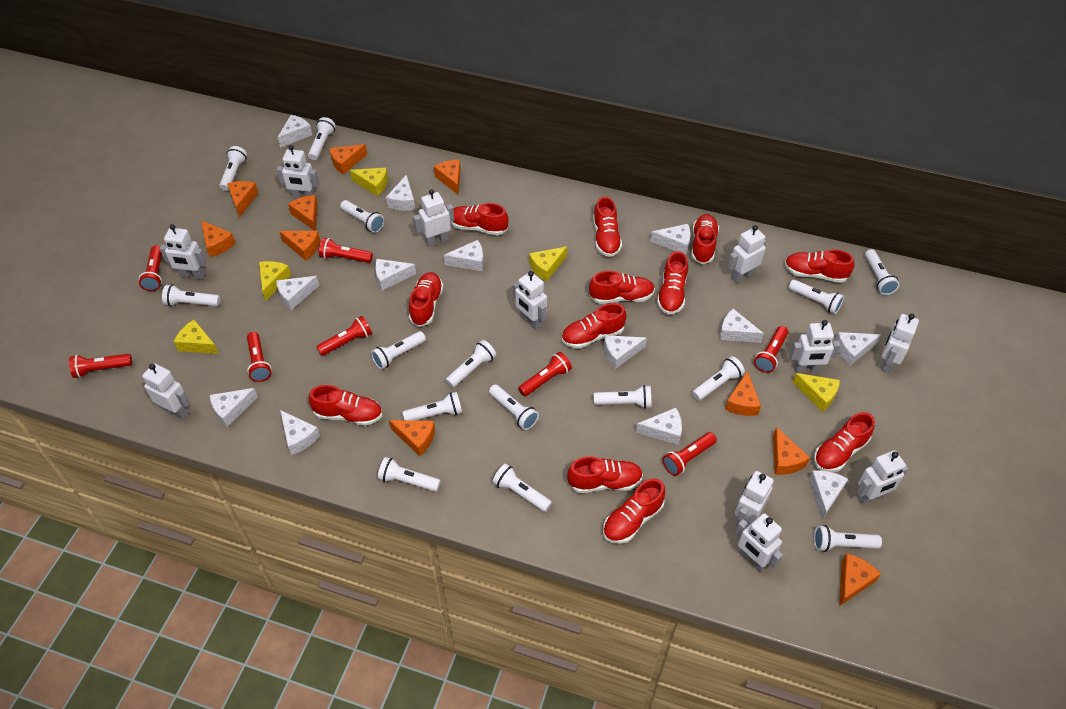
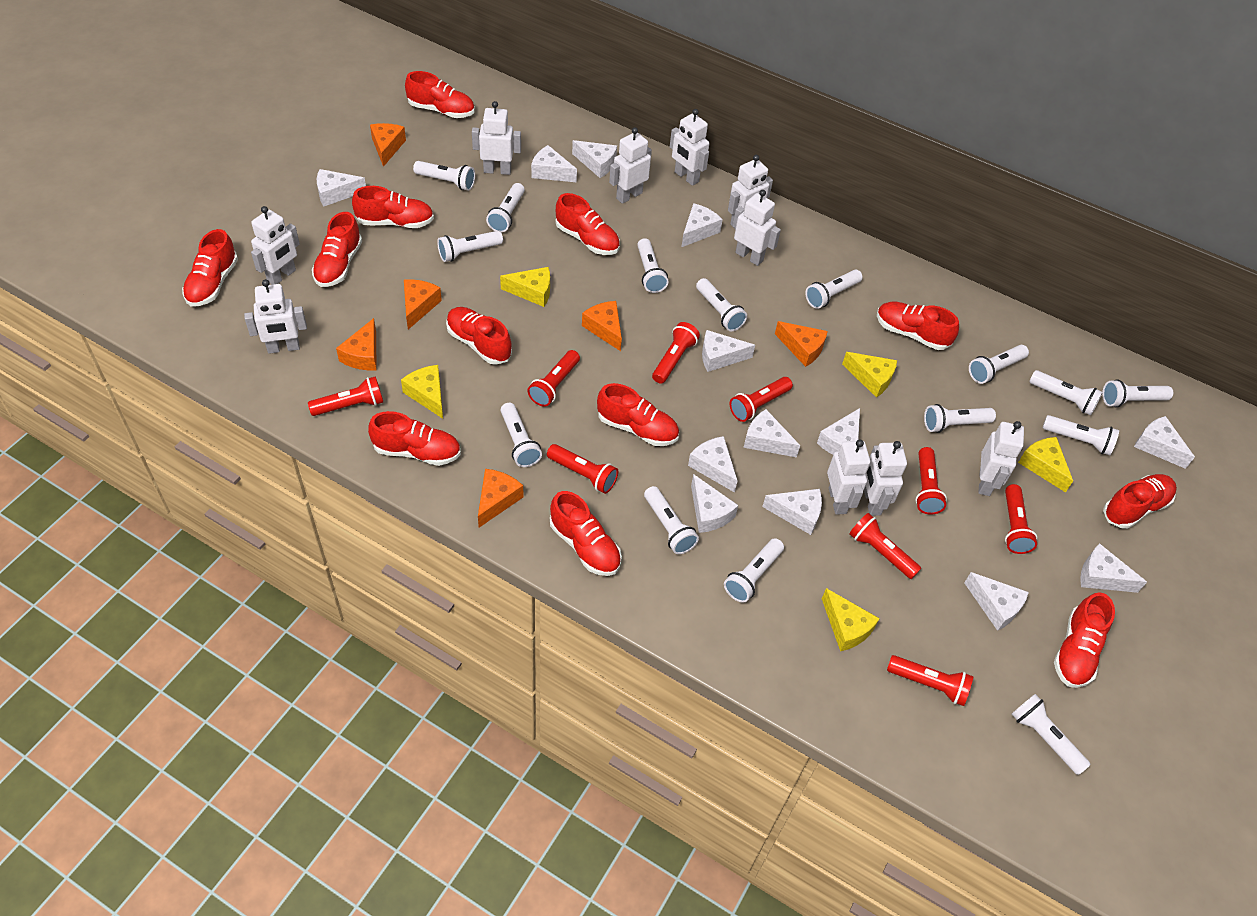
orange cheese: 10 -> 6
red flashlight: 8 -> 9
white robot: 11 -> 10

